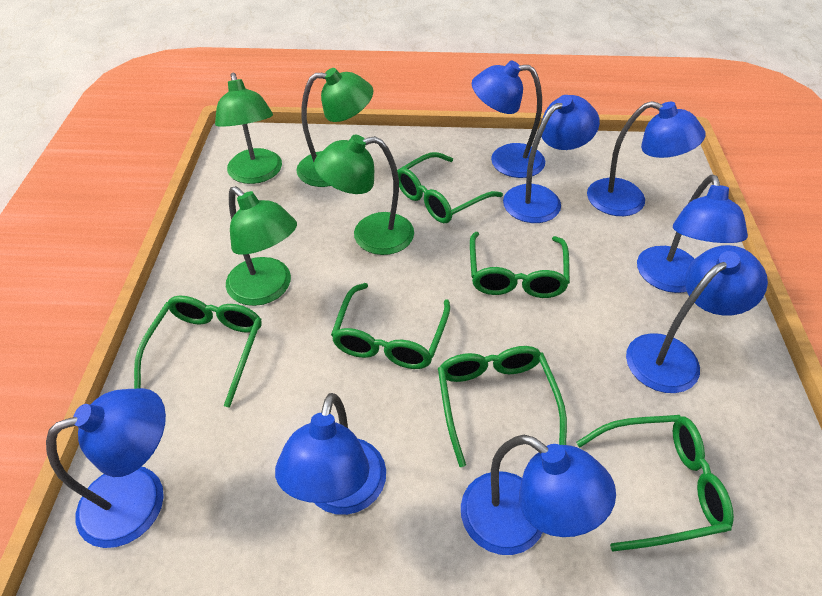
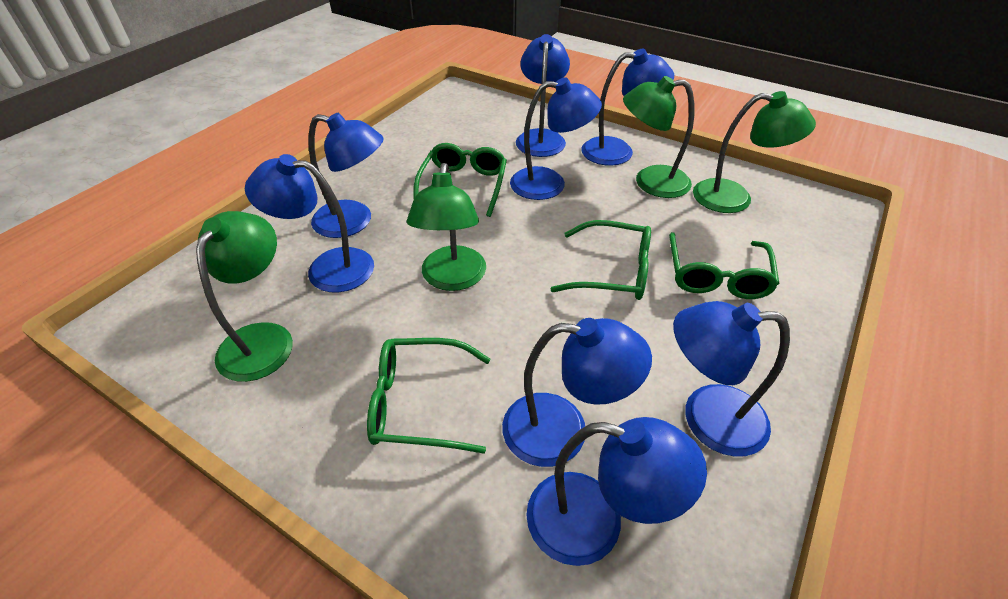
green glasses: 6 -> 4

